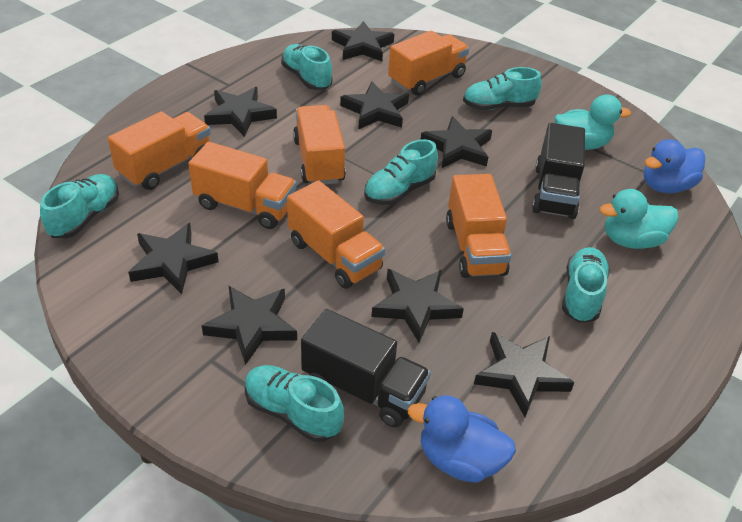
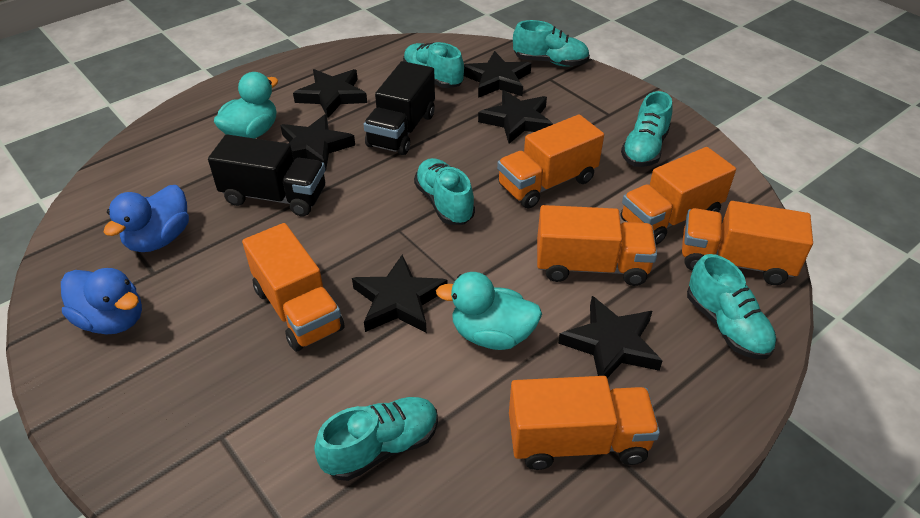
black star: 8 -> 6

